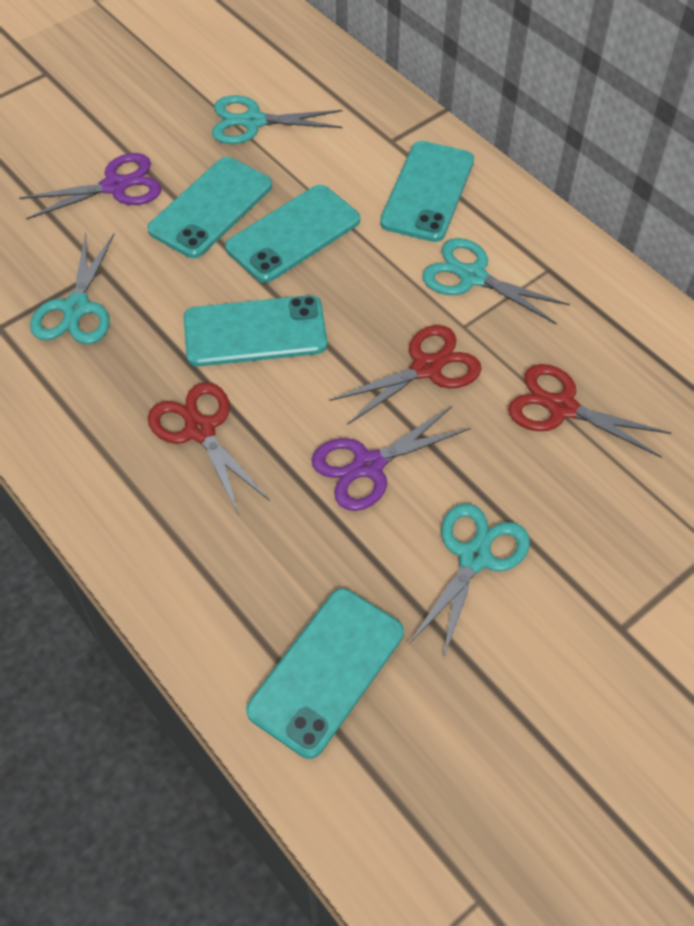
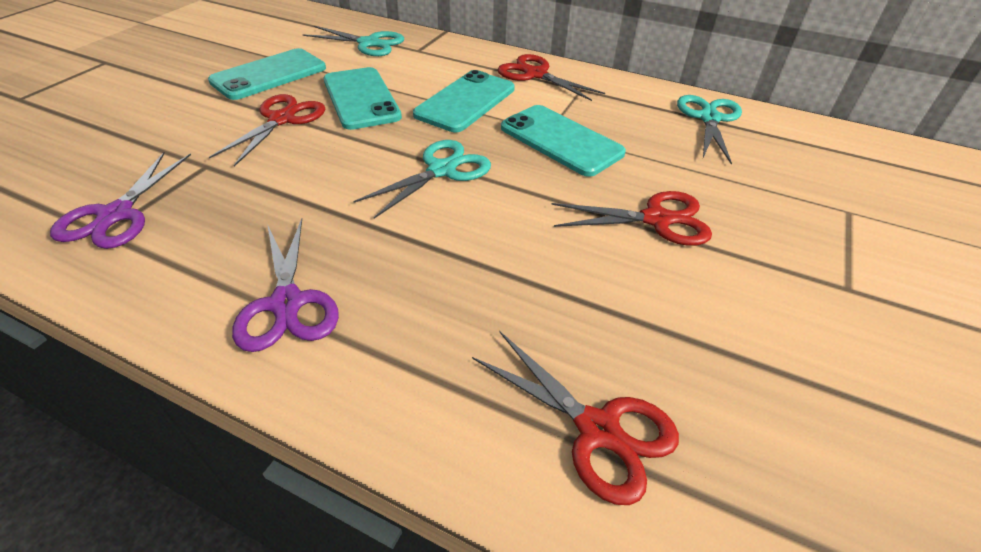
red scissors: 3 -> 4
turquoise phone: 5 -> 4
turquoise scissors: 4 -> 3

